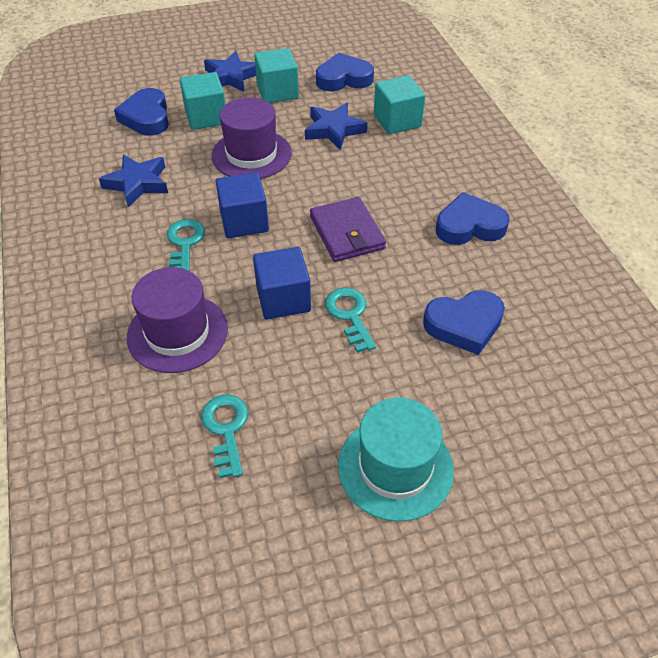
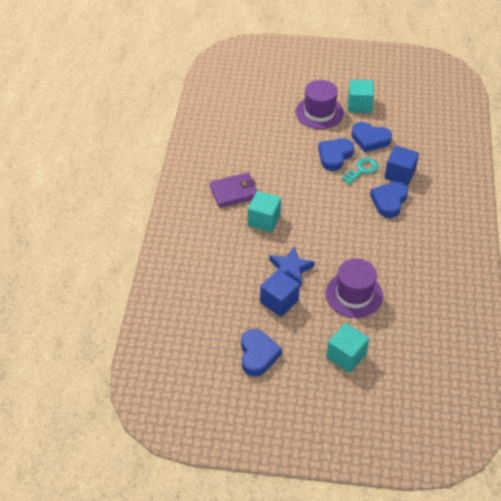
blue star: 3 -> 1
turquoise hat: 1 -> 0
turquoise key: 3 -> 1

